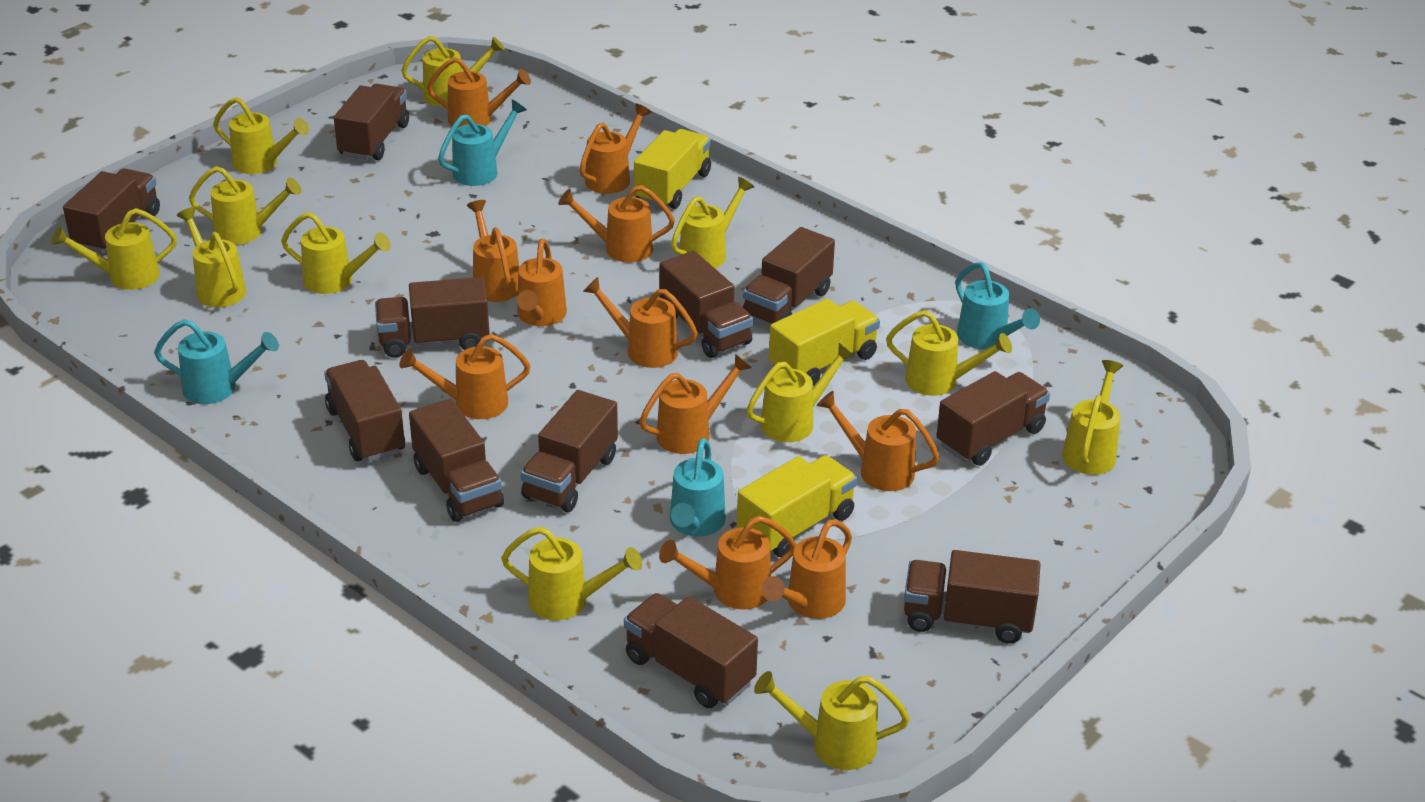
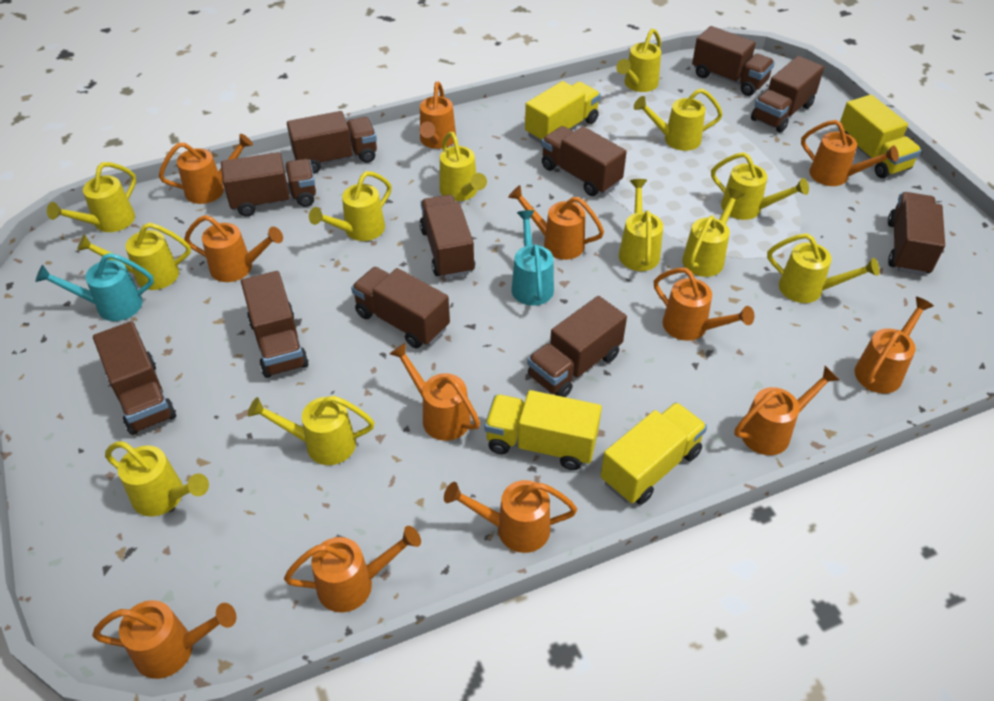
orange watering can: 11 -> 12
turquoise watering can: 4 -> 2
yellow truck: 3 -> 4

